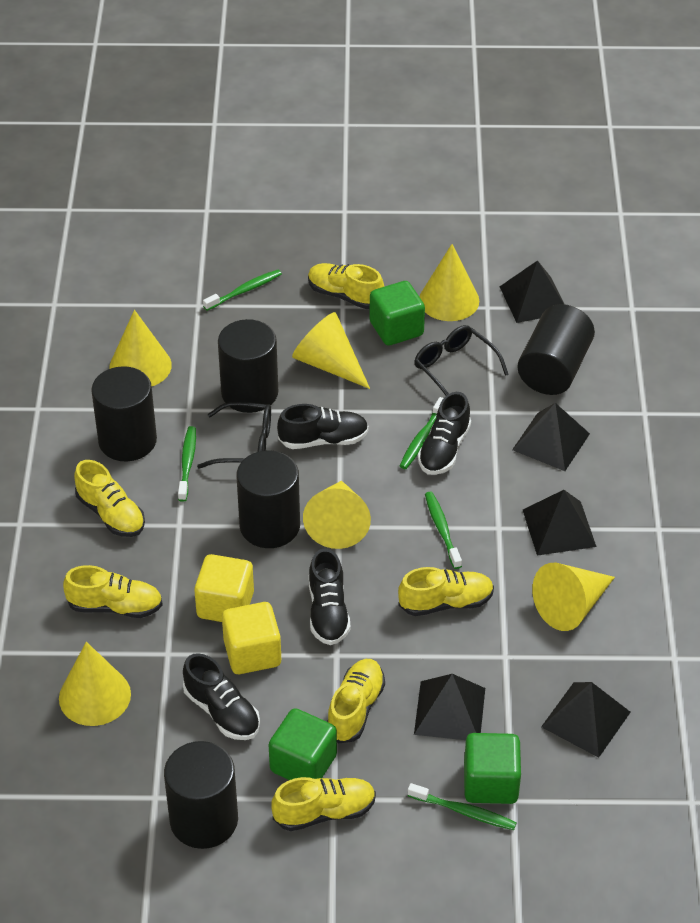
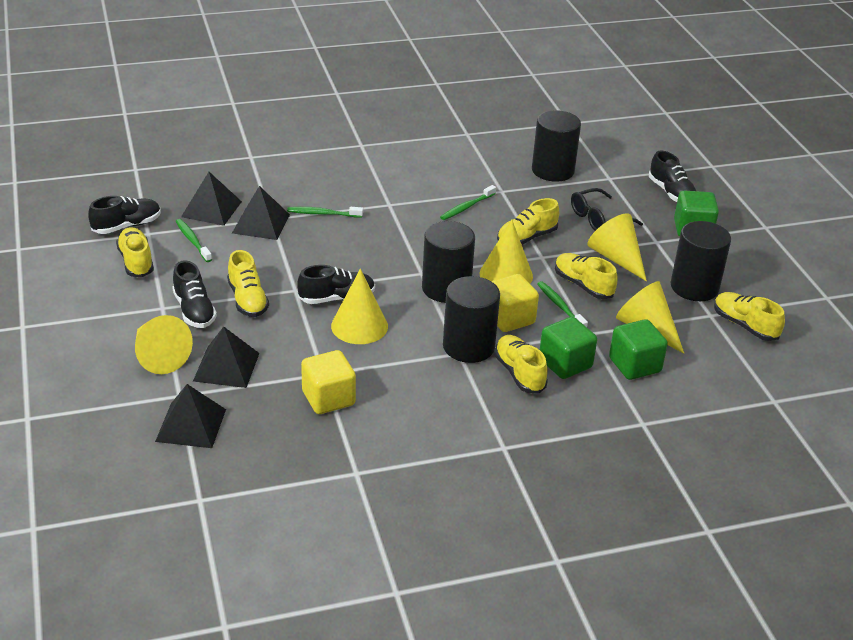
black cylinder: 5 -> 4
black glasses: 2 -> 1
black pyramid: 5 -> 4
green toothbrush: 5 -> 4
yellow cone: 6 -> 5

